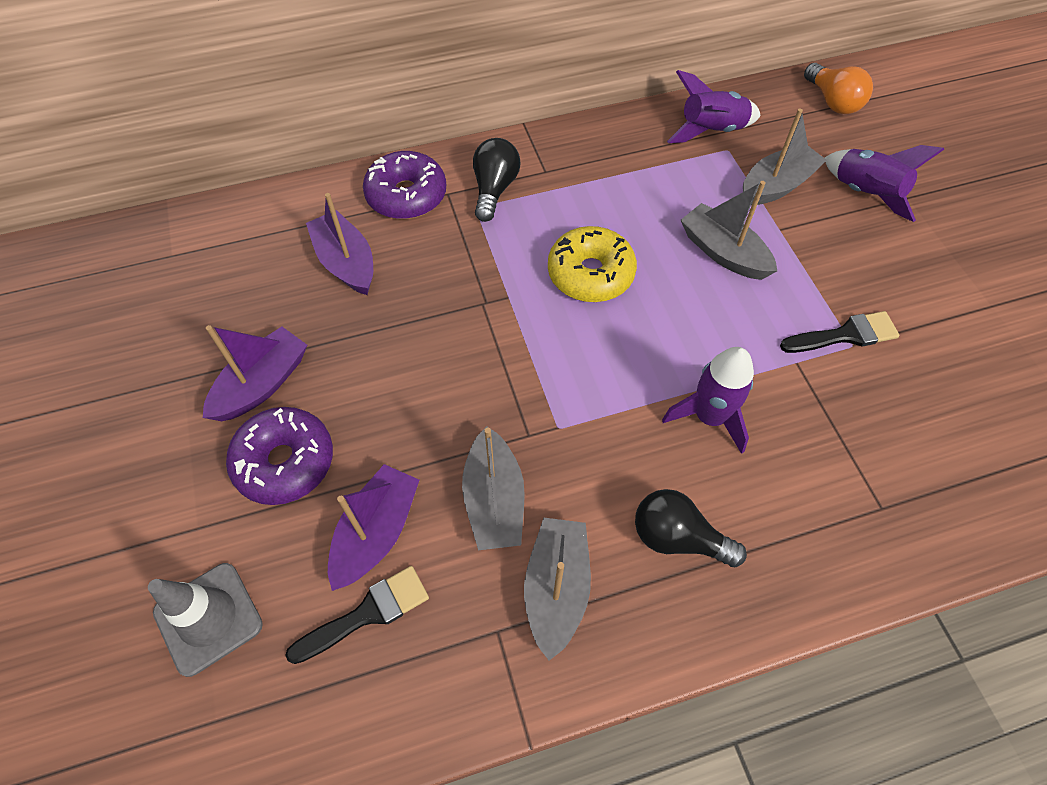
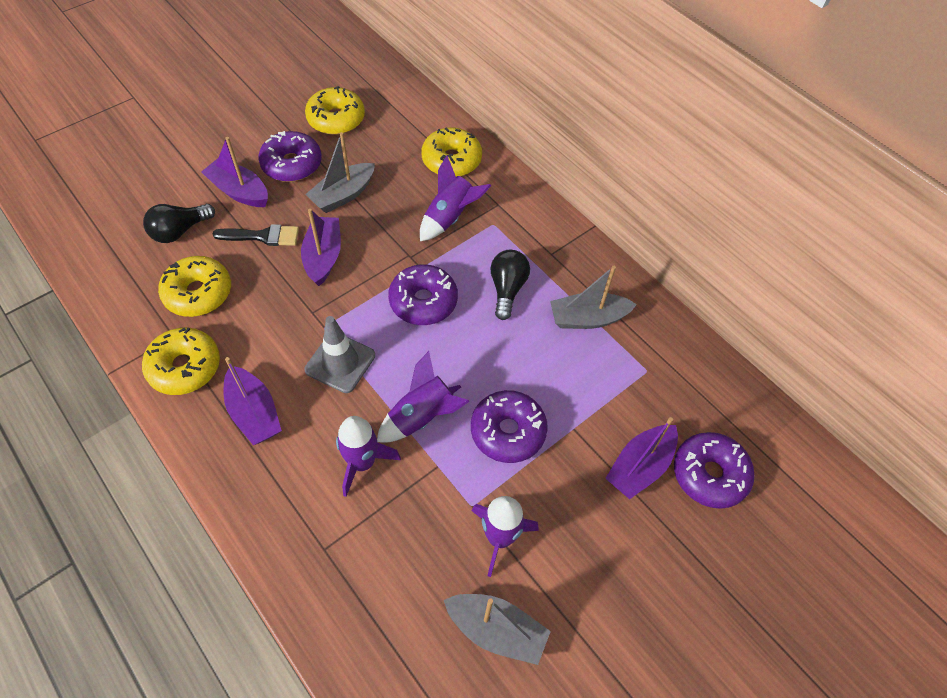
black brush: 2 -> 1
grey boat: 4 -> 3
orange light bulb: 1 -> 0
purple boat: 3 -> 4
purple donut: 2 -> 4
purple rocket: 3 -> 4
yellow donut: 1 -> 4

